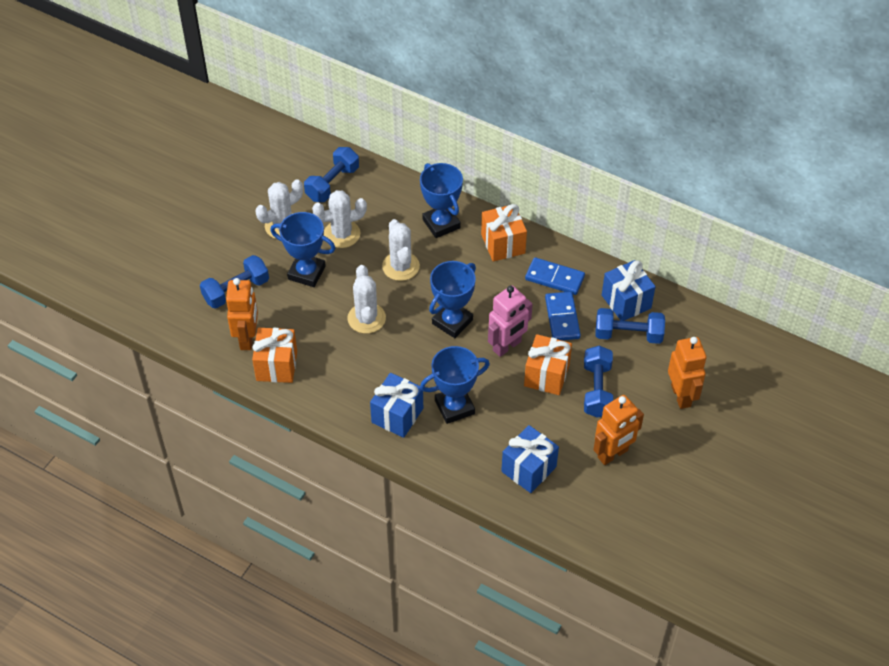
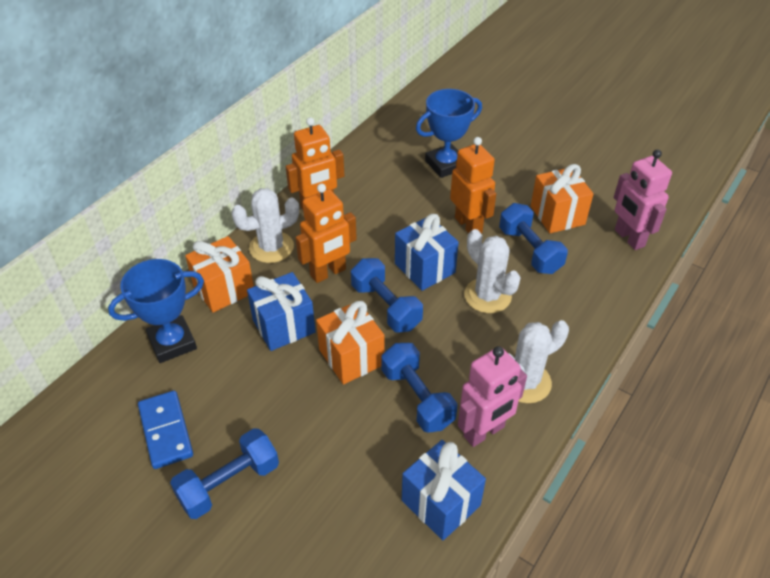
blue domino: 2 -> 1
blue trophy: 4 -> 2
pink robot: 1 -> 2
white cactus: 4 -> 3

